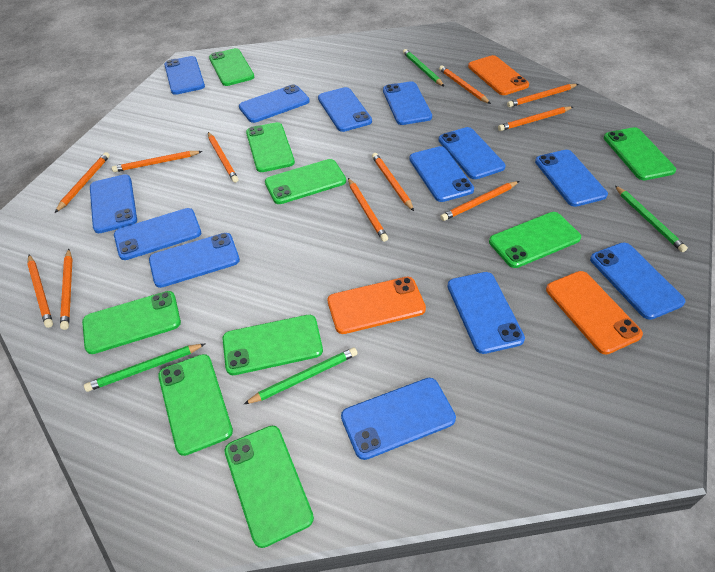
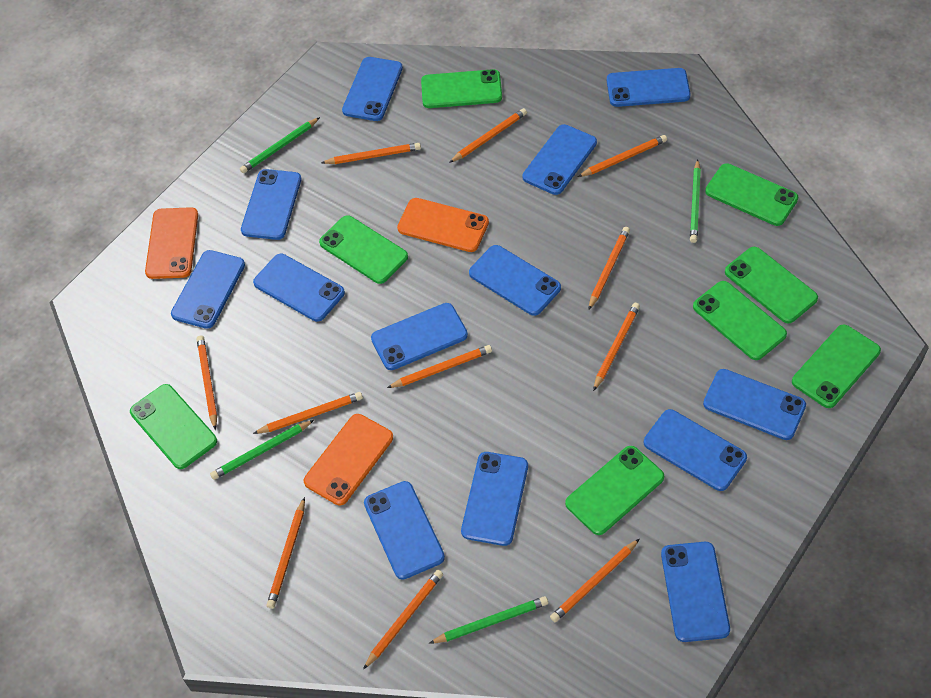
green phone: 9 -> 8

